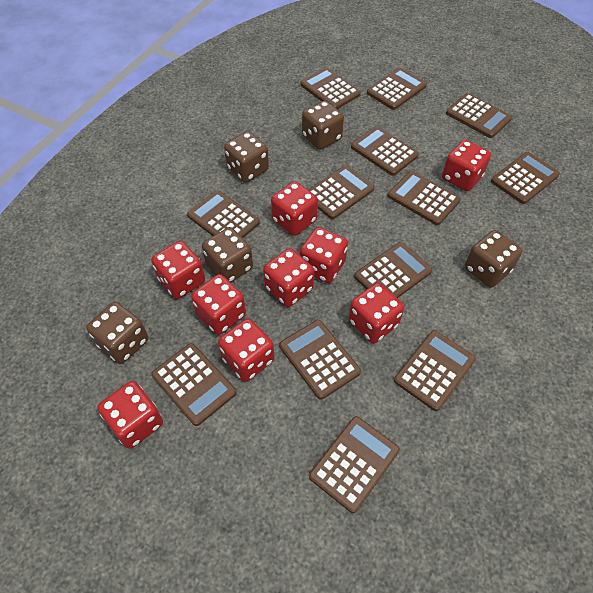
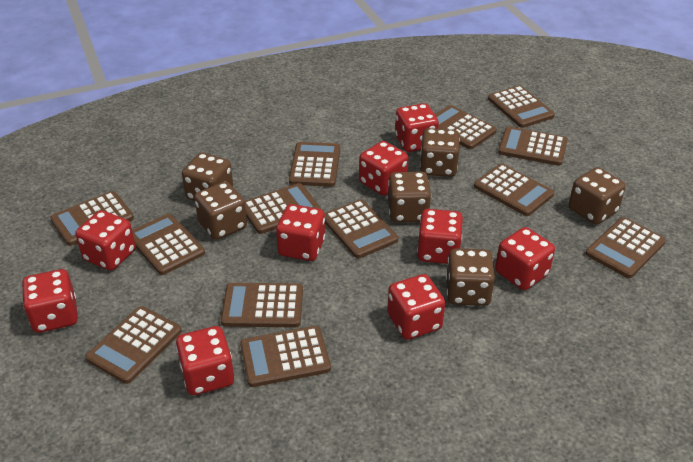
brown dice: 5 -> 6

